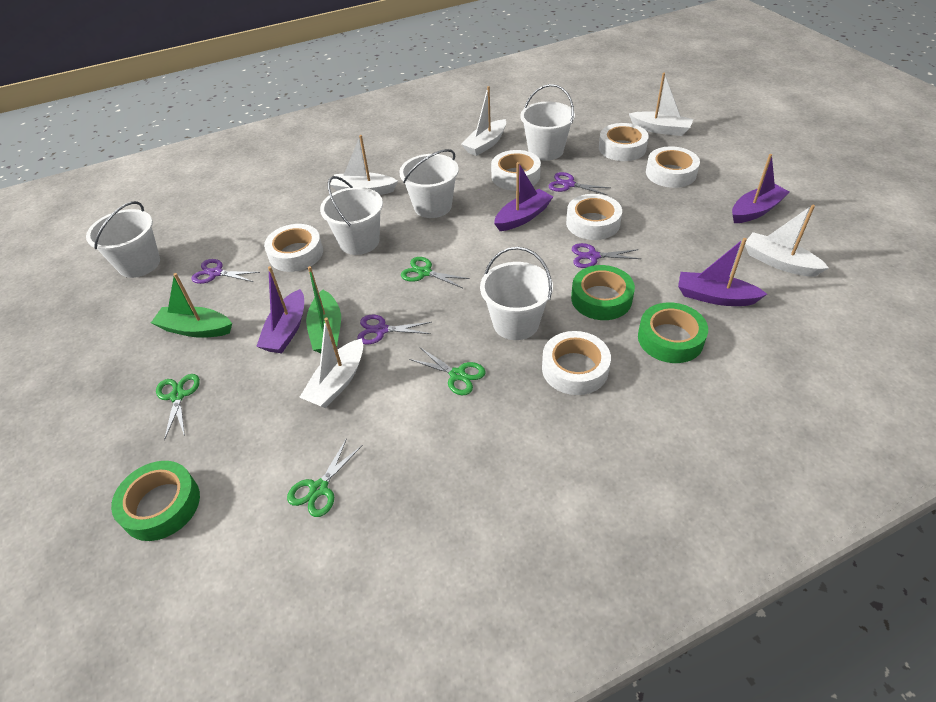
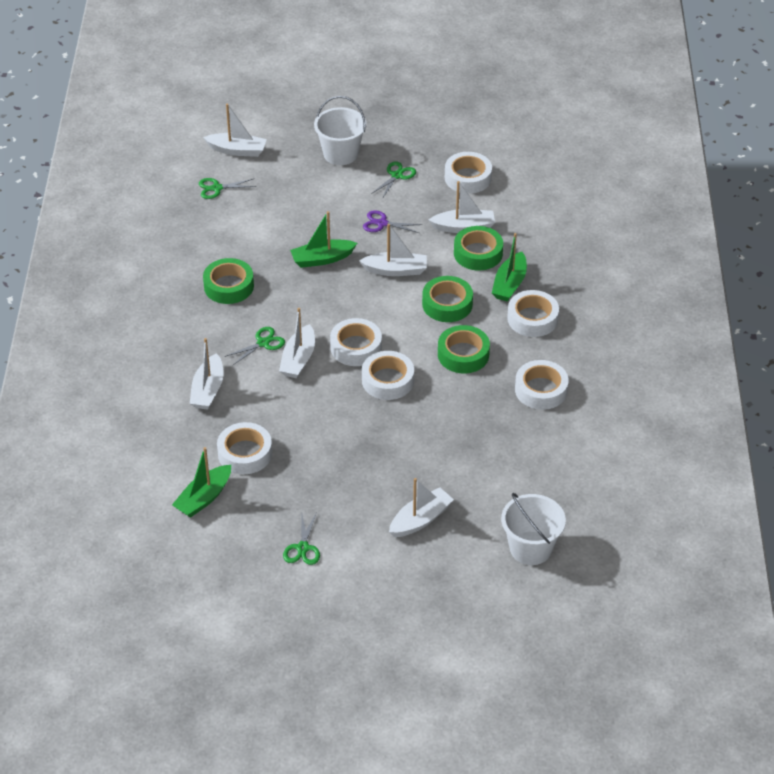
green boat: 2 -> 3
green tape: 3 -> 4
purple boat: 4 -> 0
purple scissors: 4 -> 1
white boat: 5 -> 6
white bucket: 5 -> 2

